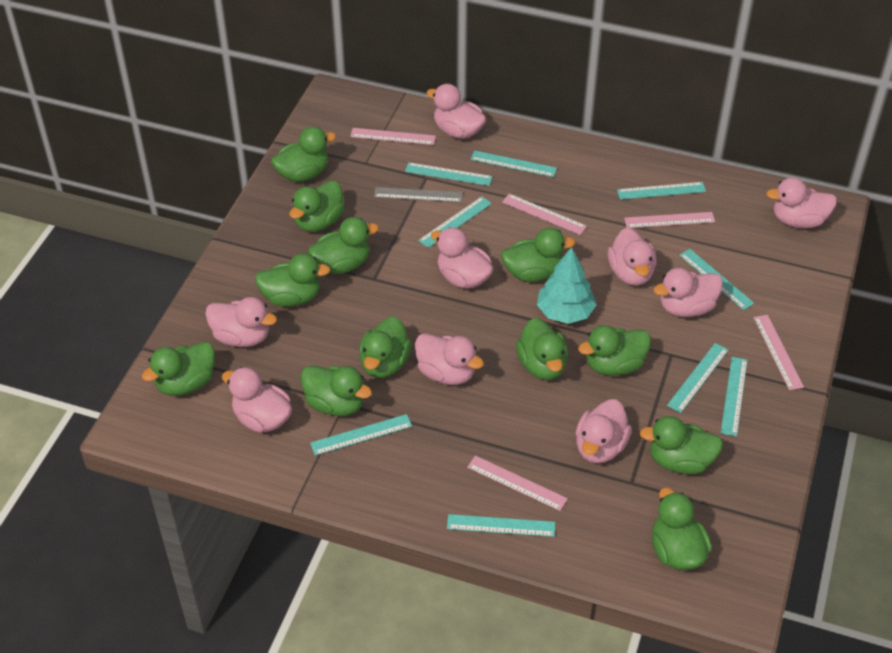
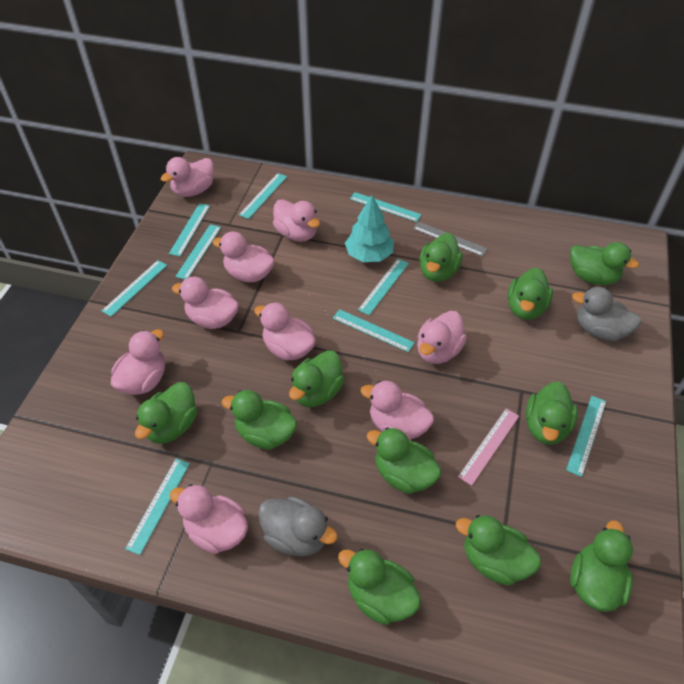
green duck: 12 -> 11
grey duck: 0 -> 2
pink ruler: 5 -> 1

